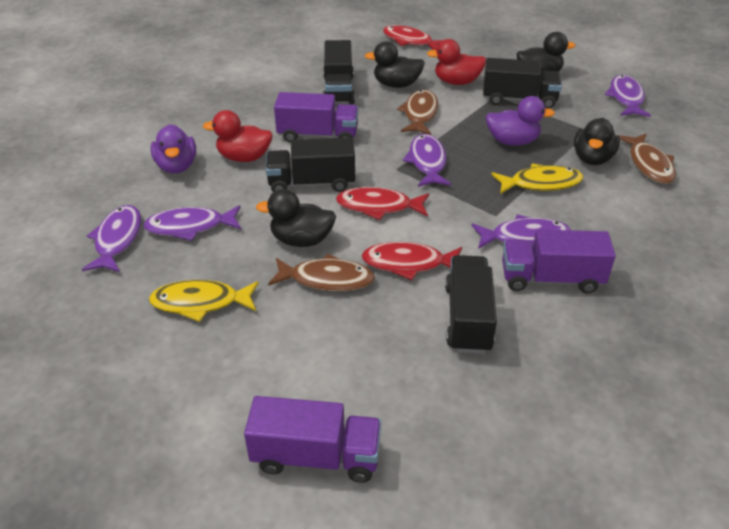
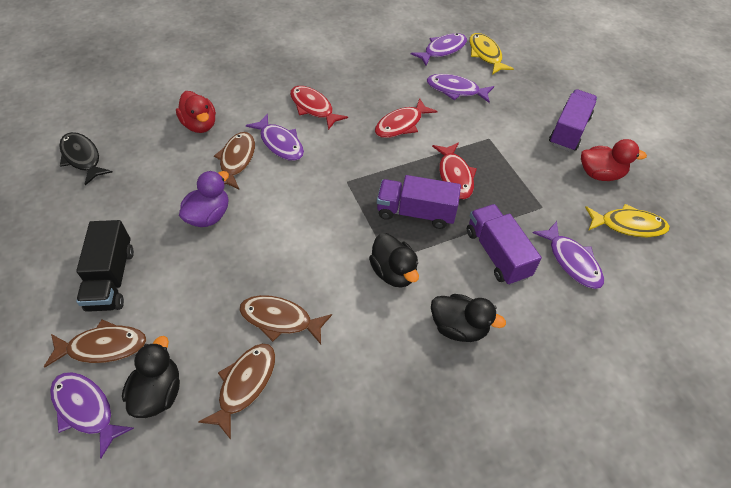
black duck: 4 -> 3
black fish: 0 -> 1
black truck: 4 -> 1
brown fish: 3 -> 4
purple duck: 2 -> 1

